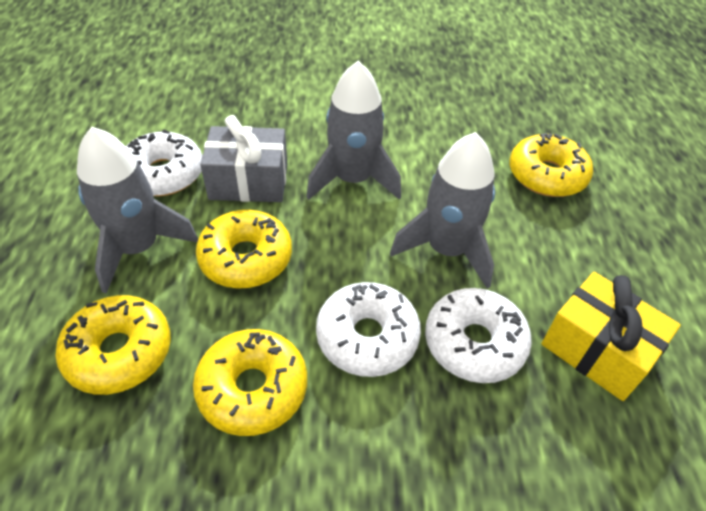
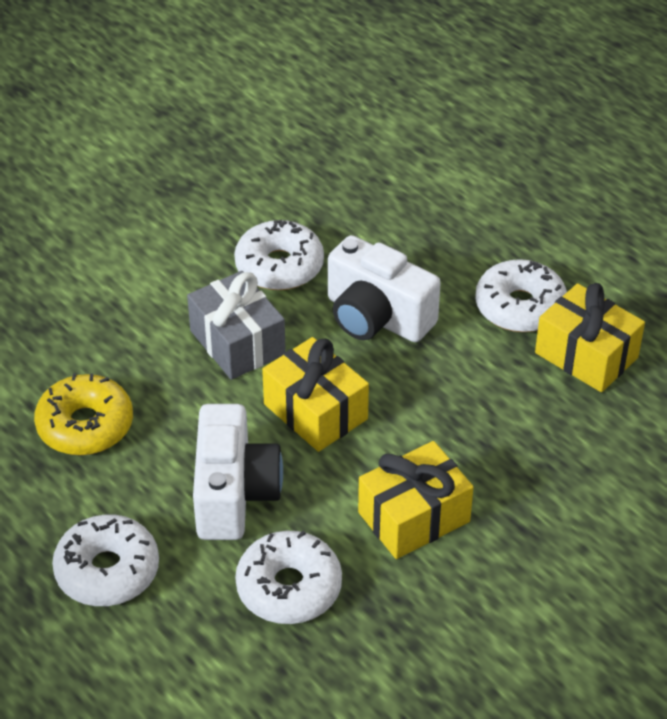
grey rocket: 3 -> 0
white camera: 0 -> 2
white donut: 3 -> 4
yellow donut: 4 -> 1
yellow gift: 1 -> 3

